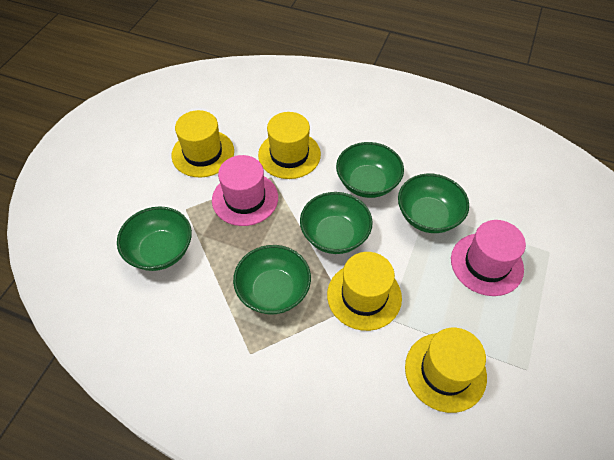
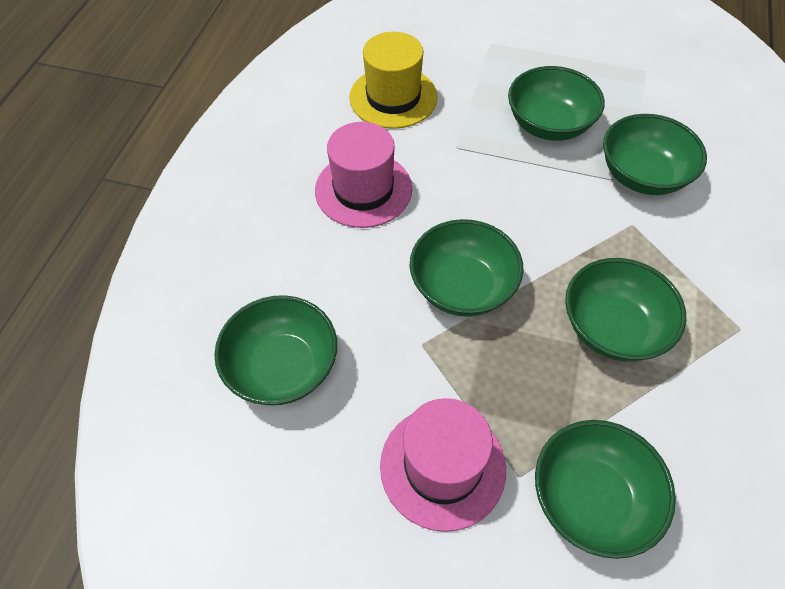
green bowl: 5 -> 6
yellow hat: 4 -> 1

